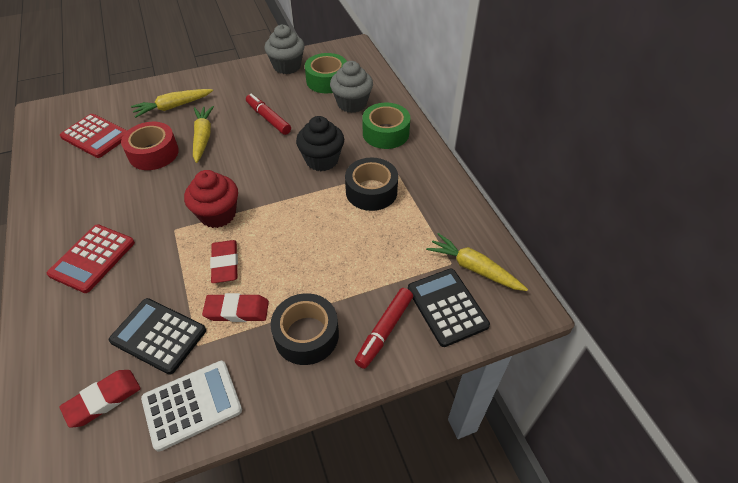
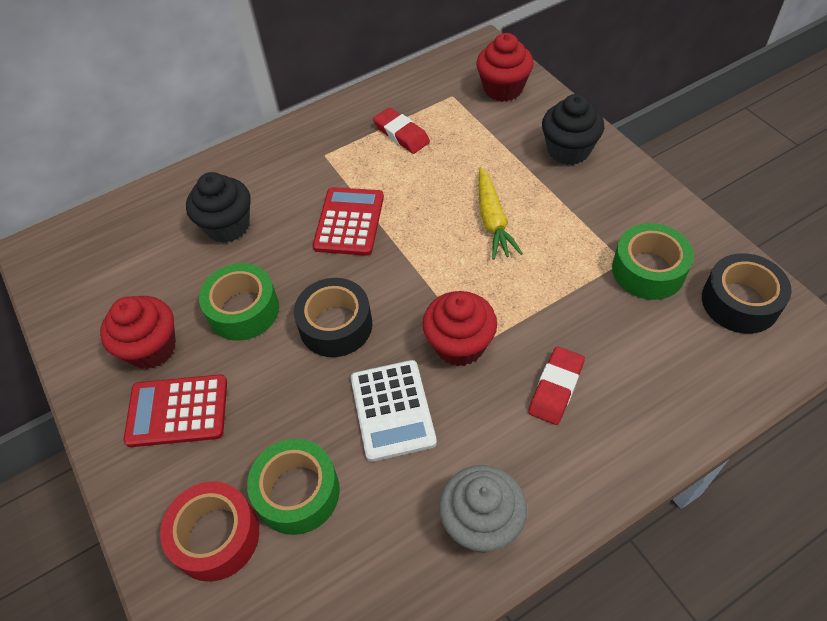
black calculator: 2 -> 0
black cupcake: 1 -> 2
green tape: 2 -> 3
grey cupcake: 2 -> 1
red cupcake: 1 -> 3
red eraser: 3 -> 2
red marker: 2 -> 0
yellow carrot: 3 -> 1

